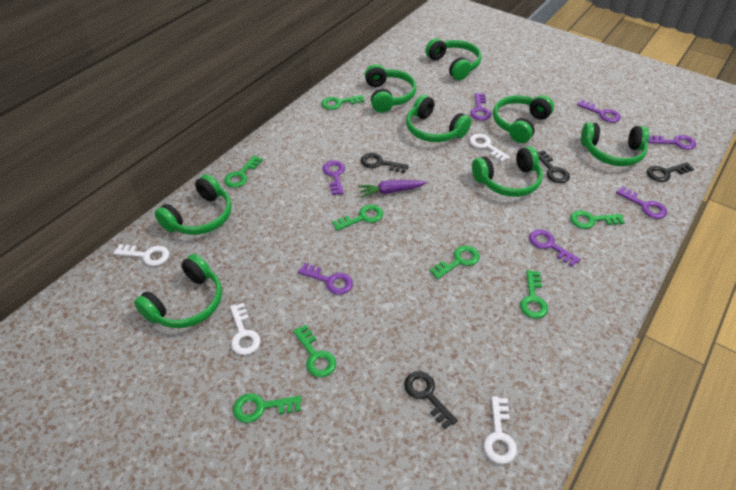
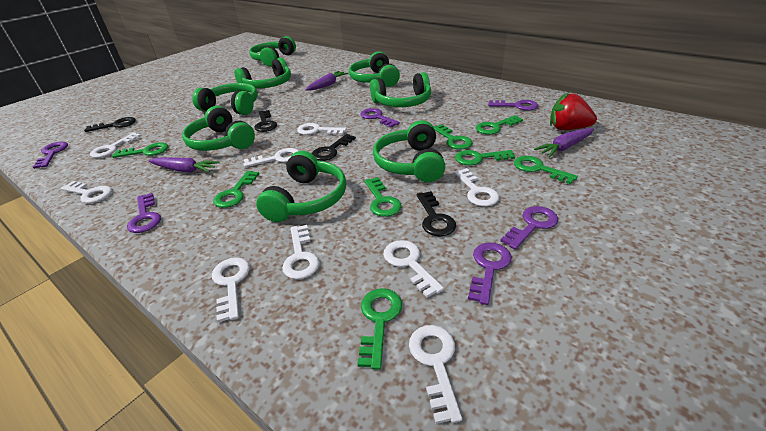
purple carrot: 1 -> 3
purple key: 7 -> 6
red strawberry: 0 -> 1
white key: 4 -> 9

